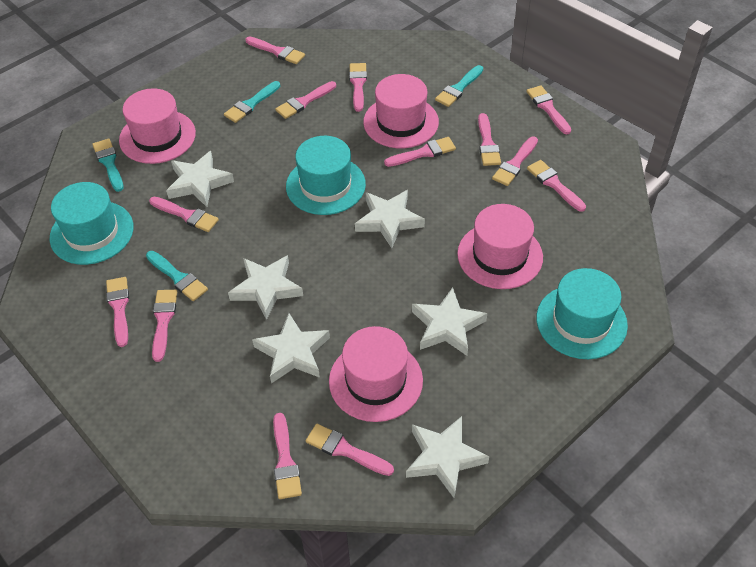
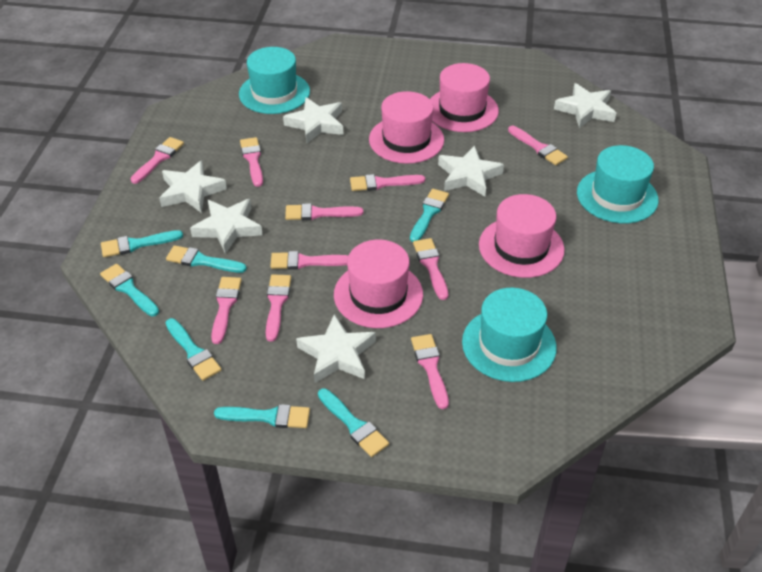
pink brush: 13 -> 10
turquoise brush: 4 -> 7

